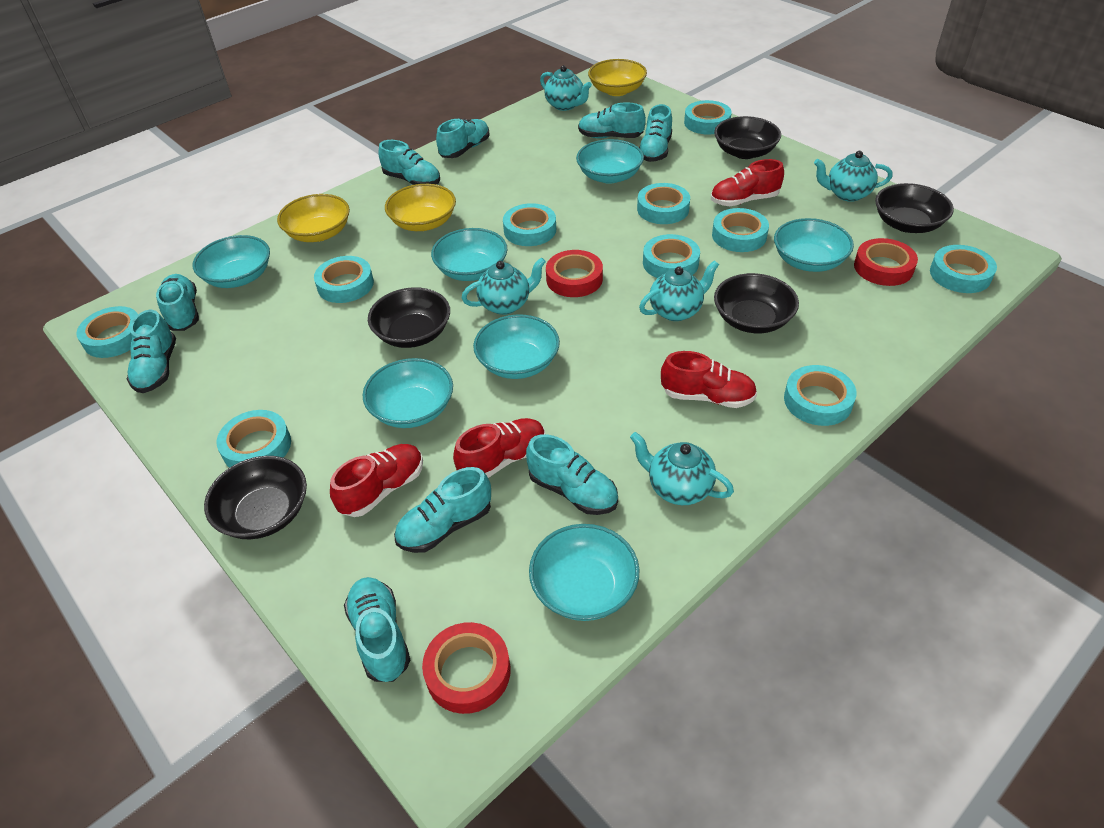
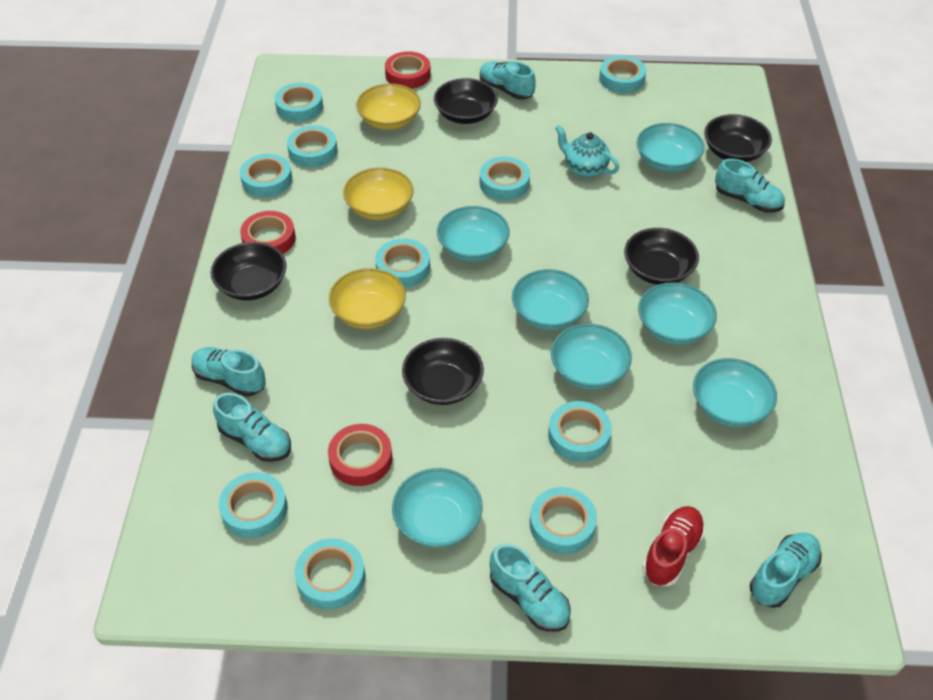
red shoe: 4 -> 1
turquoise shoe: 9 -> 6
turquoise teapot: 5 -> 1

